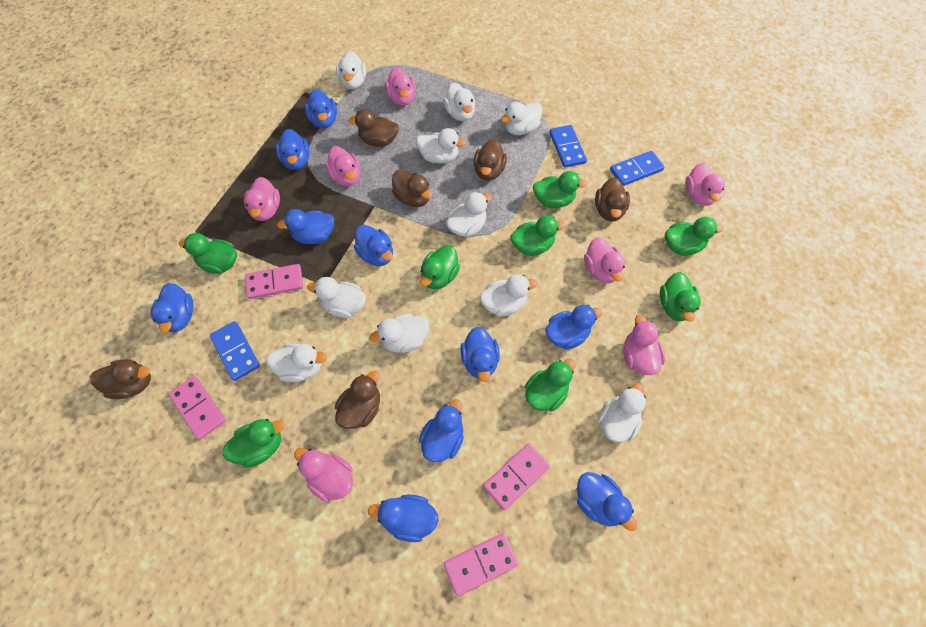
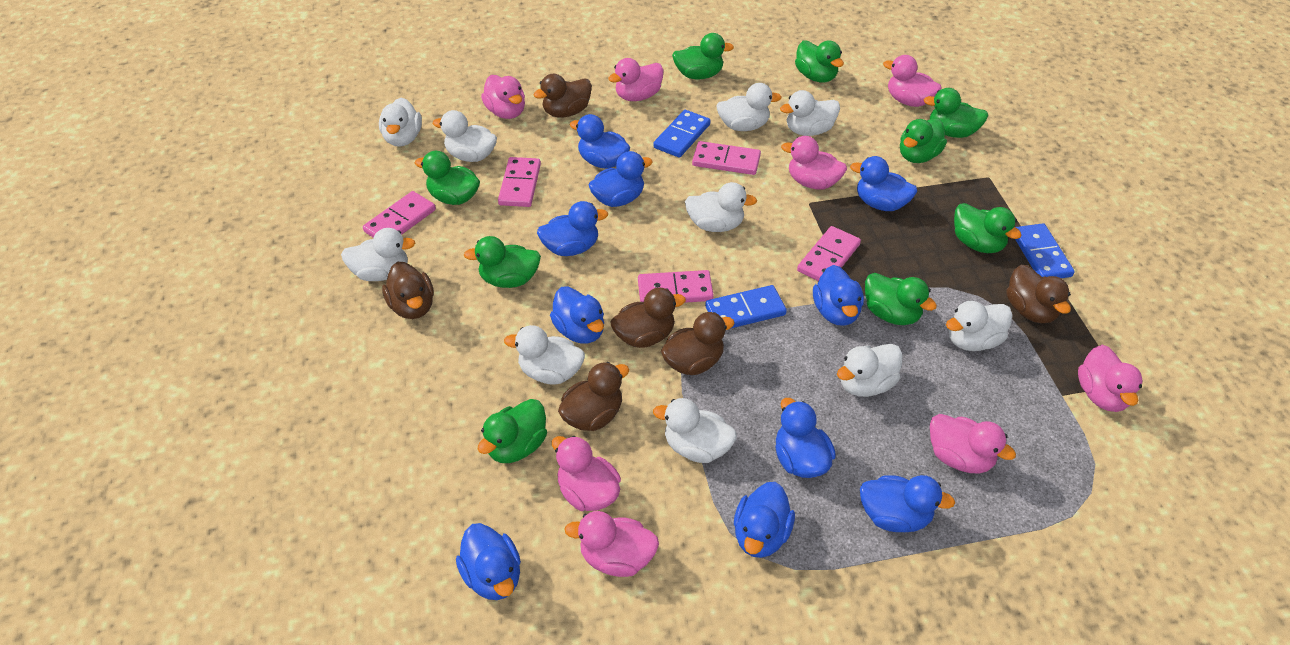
green duck: 8 -> 9
pink domino: 4 -> 5
pink duck: 7 -> 8

